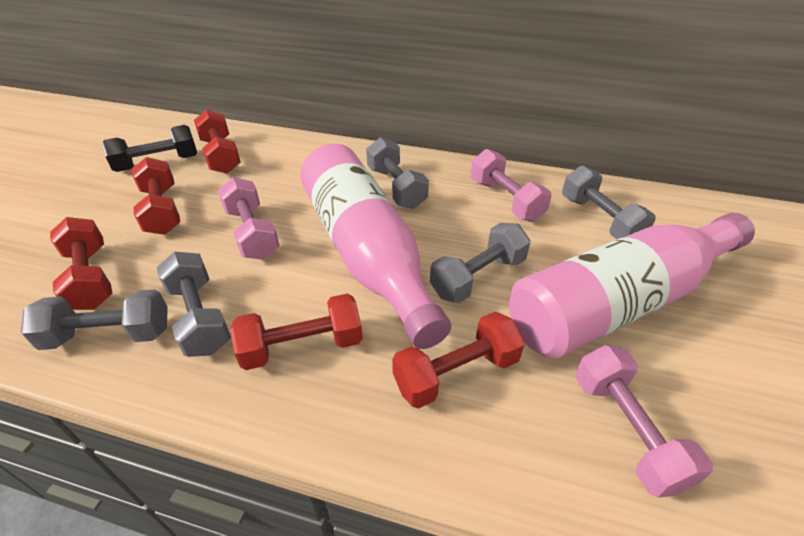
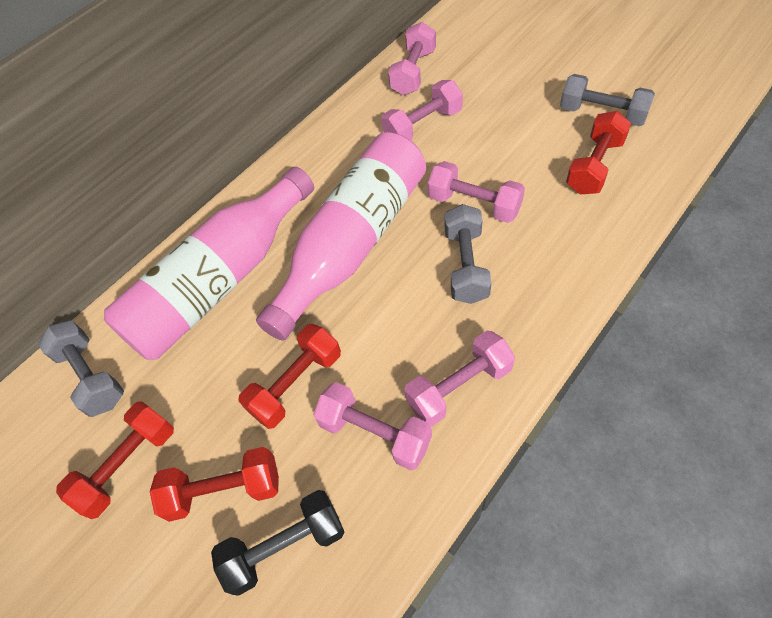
grey dumbbell: 5 -> 3
pink dumbbell: 3 -> 5
red dumbbell: 5 -> 4

